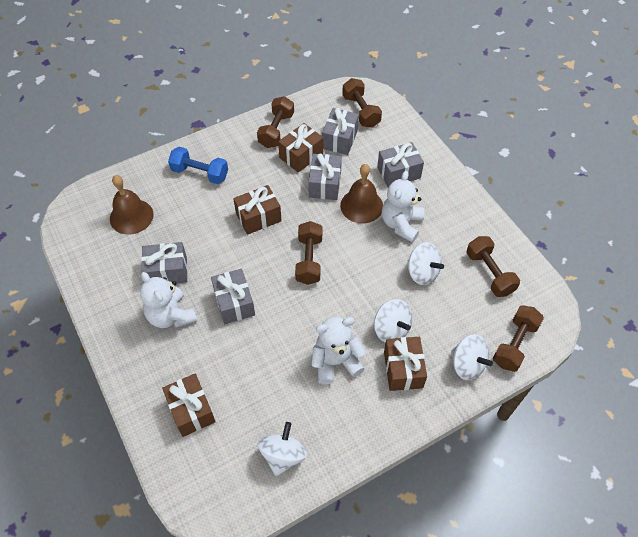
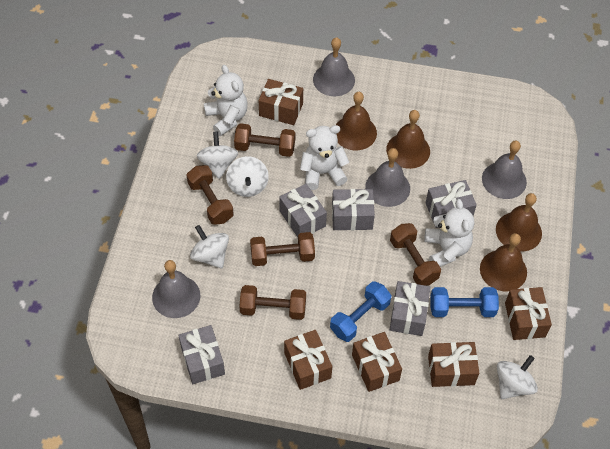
blue dumbbell: 1 -> 2
brown bell: 2 -> 4
brown gift: 4 -> 5
grey bell: 0 -> 4

